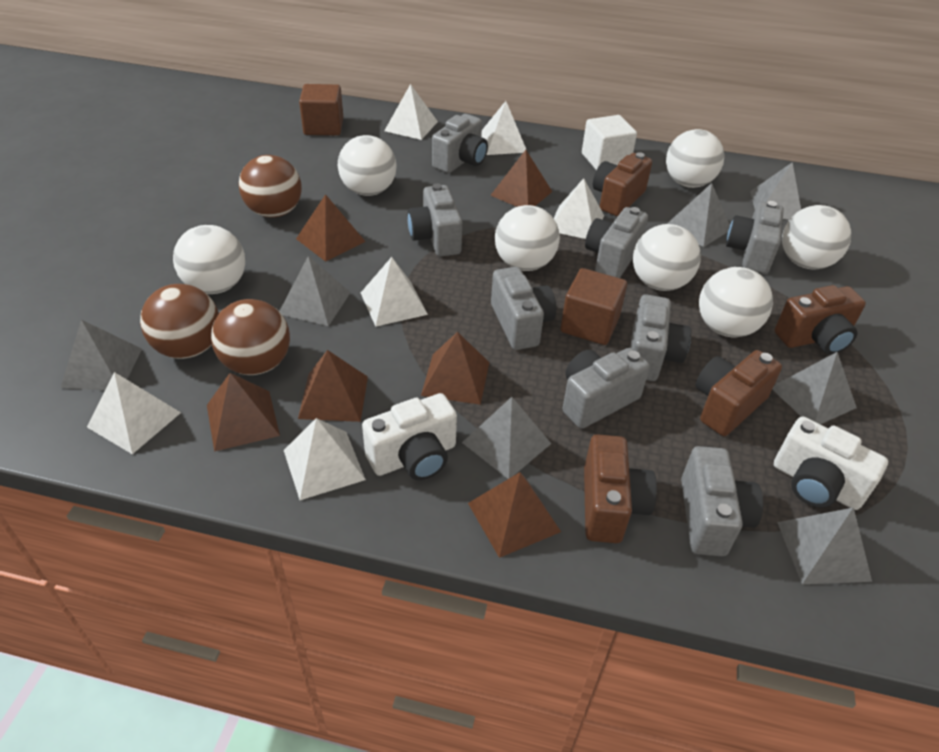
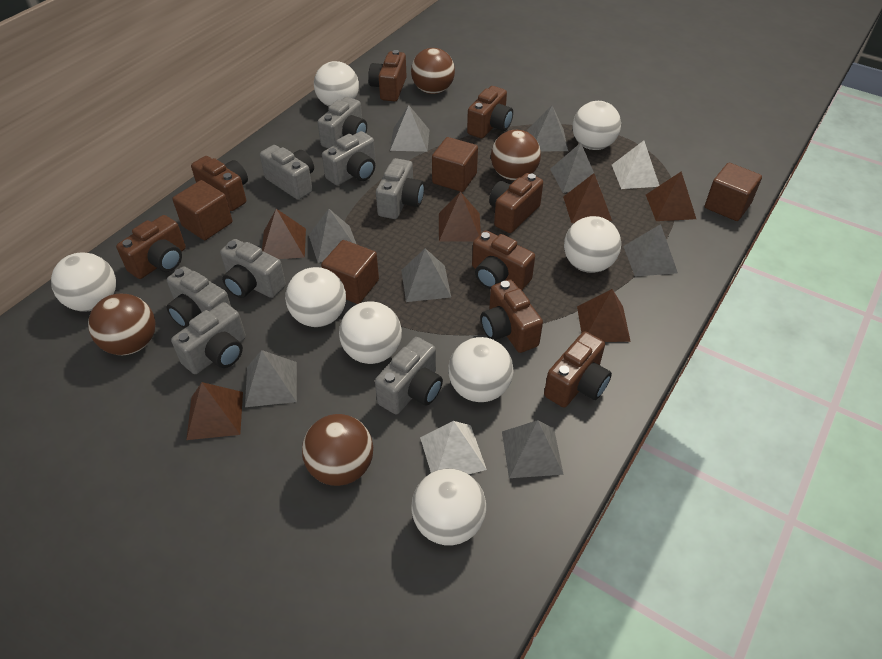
brown ball: 3 -> 4
brown camera: 4 -> 8
brown cube: 2 -> 4
grey pyramid: 7 -> 8
white ball: 7 -> 8
white camera: 2 -> 0
white cube: 1 -> 0
white pyramid: 6 -> 2

